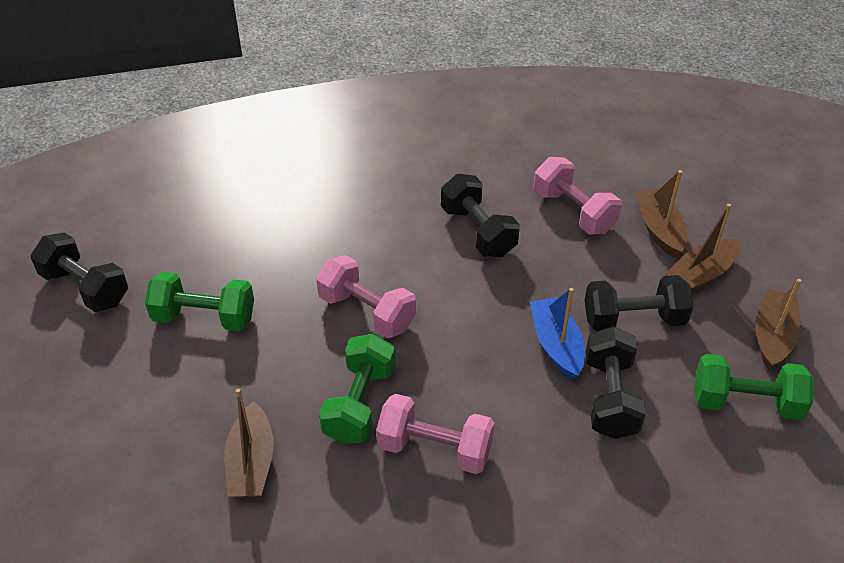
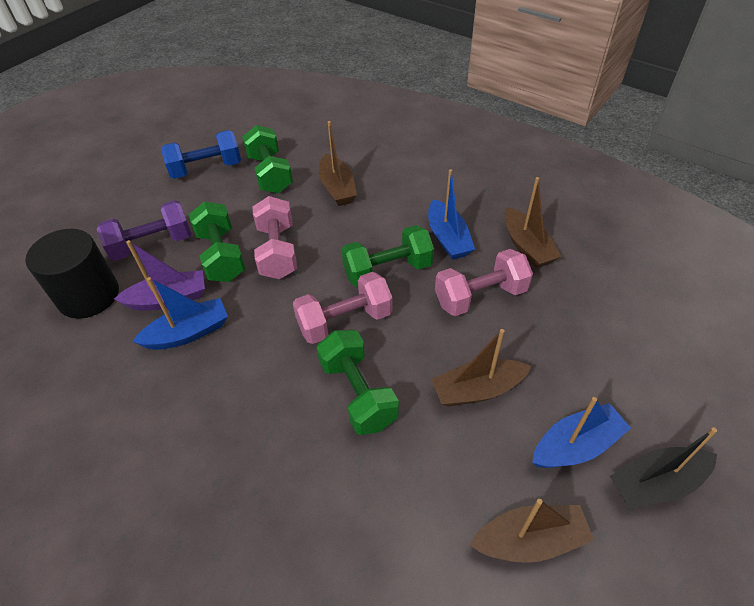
black boat: 0 -> 1
black cylinder: 0 -> 1
black dumbbell: 4 -> 0
blue boat: 1 -> 3
blue dumbbell: 0 -> 1
green dumbbell: 3 -> 4
purple boat: 0 -> 1
purple dumbbell: 0 -> 1

